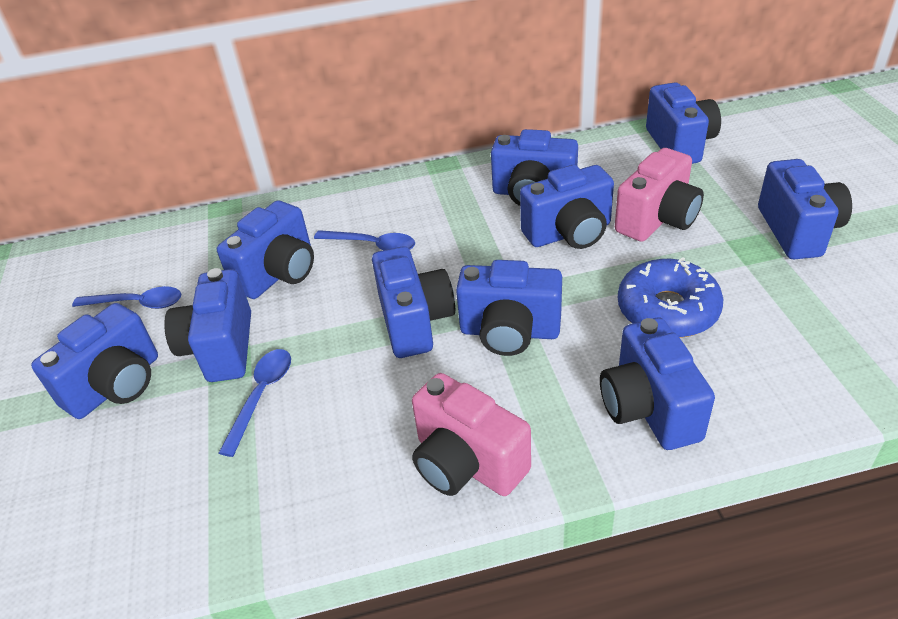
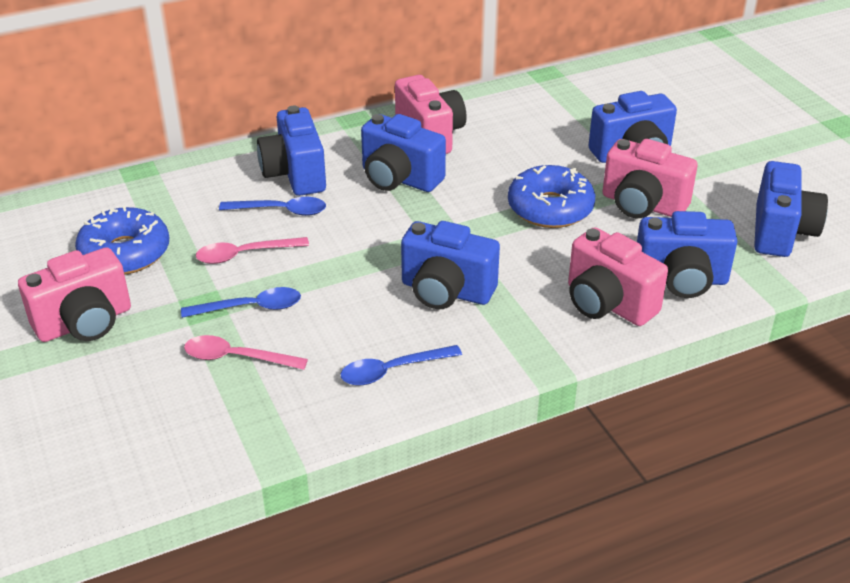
blue camera: 10 -> 6
blue donut: 1 -> 2
pink camera: 2 -> 4
pink spoon: 0 -> 2

